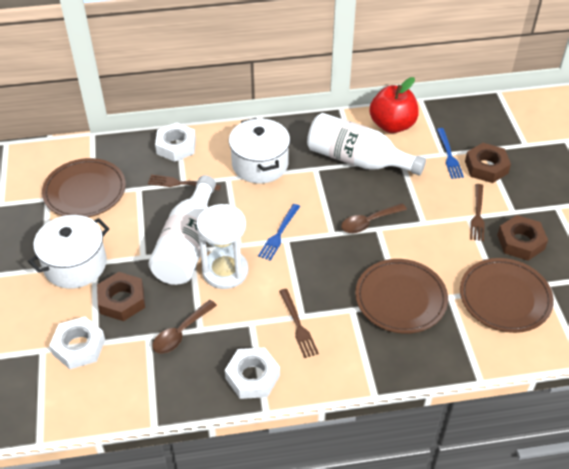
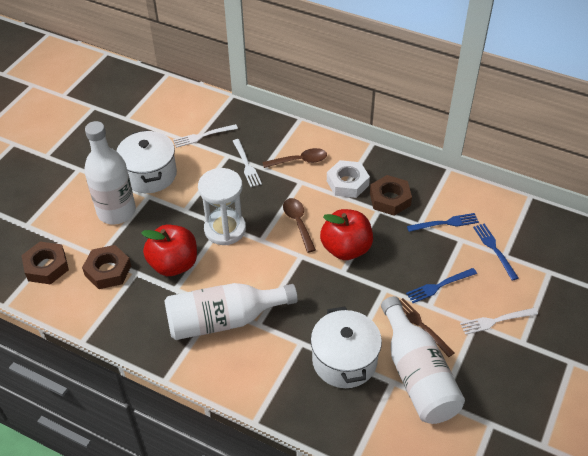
blue fork: 2 -> 3
brown fork: 3 -> 1
brown plate: 3 -> 0
red apple: 1 -> 2
white bottle: 2 -> 3
white fork: 0 -> 3
white nut: 3 -> 1

